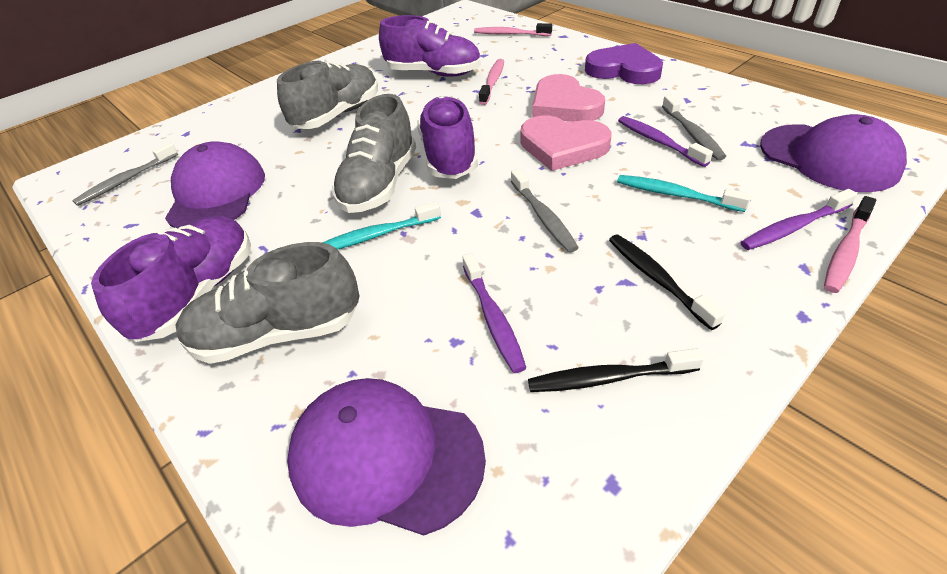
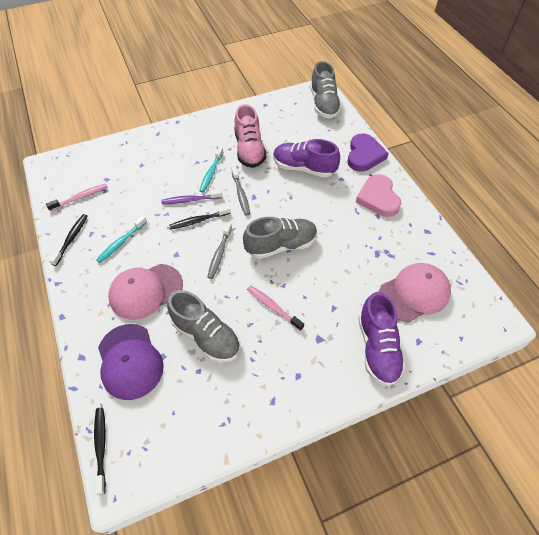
black toothbrush: 2 -> 3
grey toothbrush: 3 -> 2
pink cap: 0 -> 2
pink heart: 2 -> 1
pink shoe: 0 -> 1
pink toothbrush: 3 -> 2
purple cap: 3 -> 1
purple shoe: 3 -> 2
purple toothbrush: 3 -> 1

